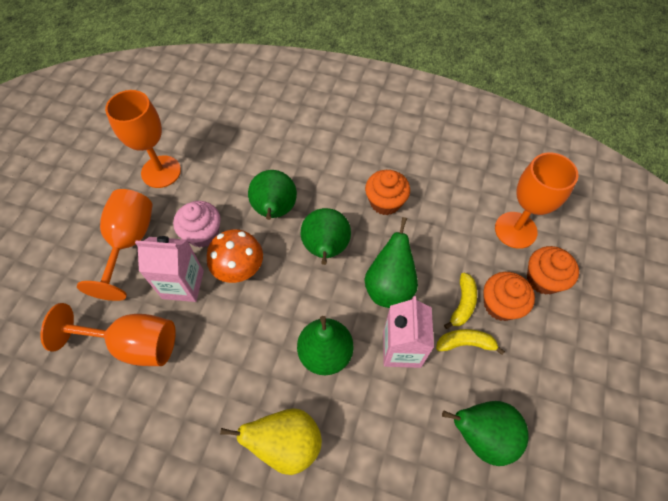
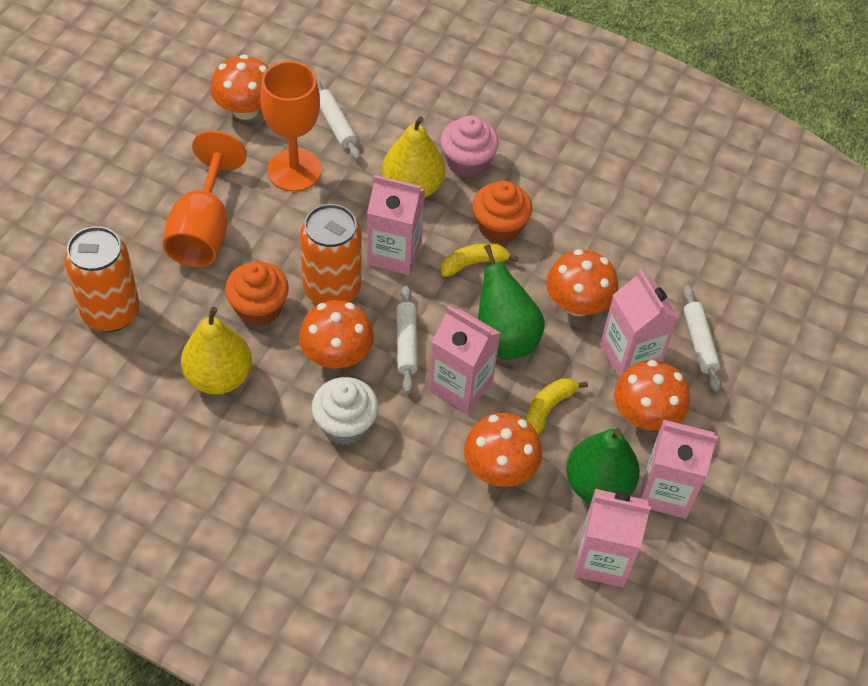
green pear: 5 -> 2
orange can: 0 -> 2
orange cupcake: 3 -> 2
orange goblet: 4 -> 2
orange mushroom: 1 -> 5
pink carton: 2 -> 5
white cupcake: 0 -> 1
white rolling pin: 0 -> 3
yellow pear: 1 -> 2

